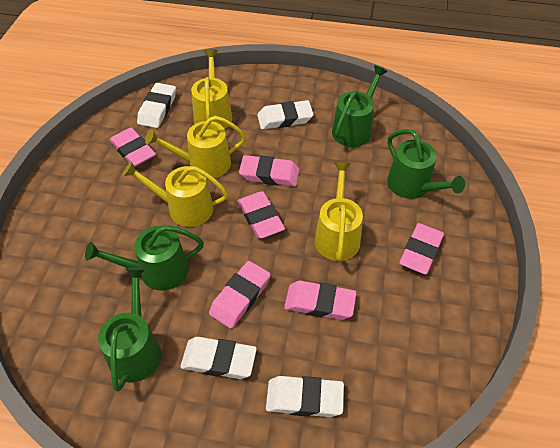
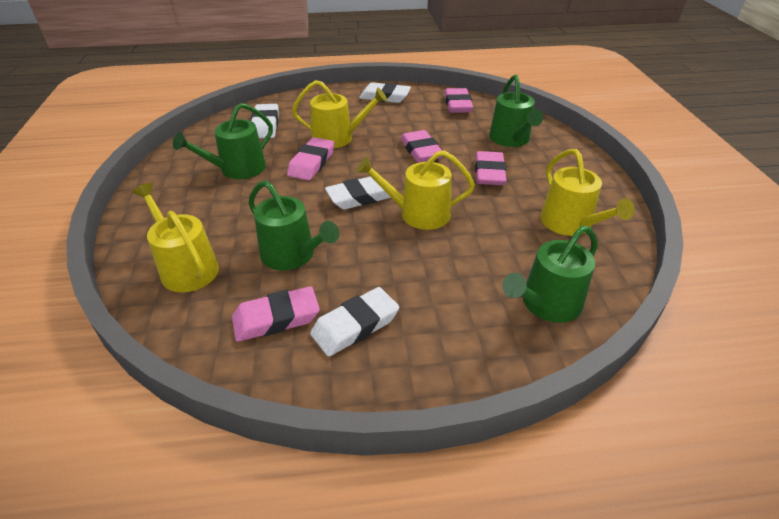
pink eraser: 6 -> 5

